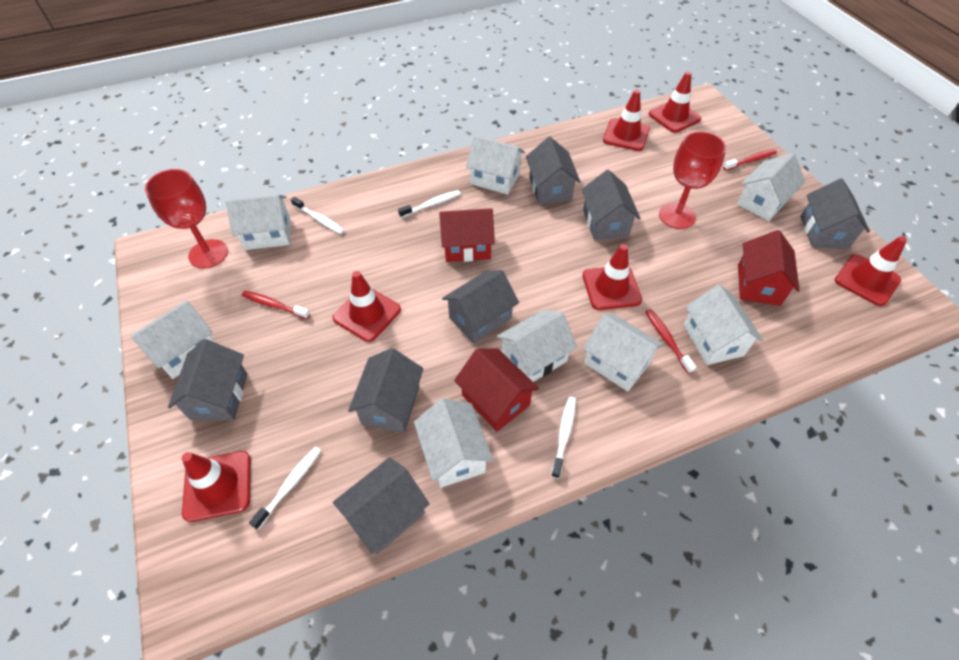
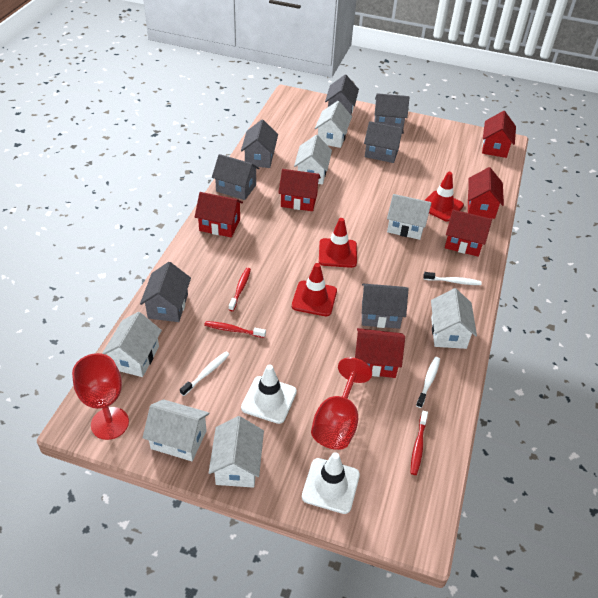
red house: 3 -> 6
red traffic cone: 6 -> 3
white house: 8 -> 7
white toothbrush: 4 -> 3
white traffic cone: 0 -> 2

